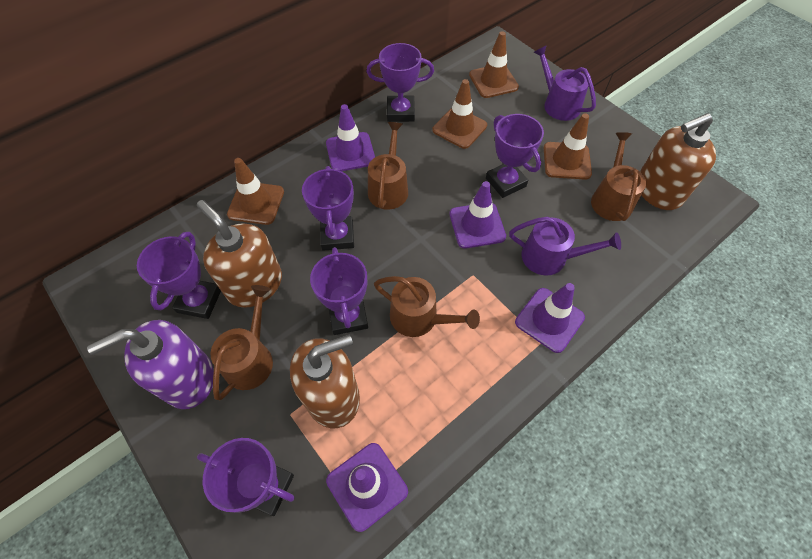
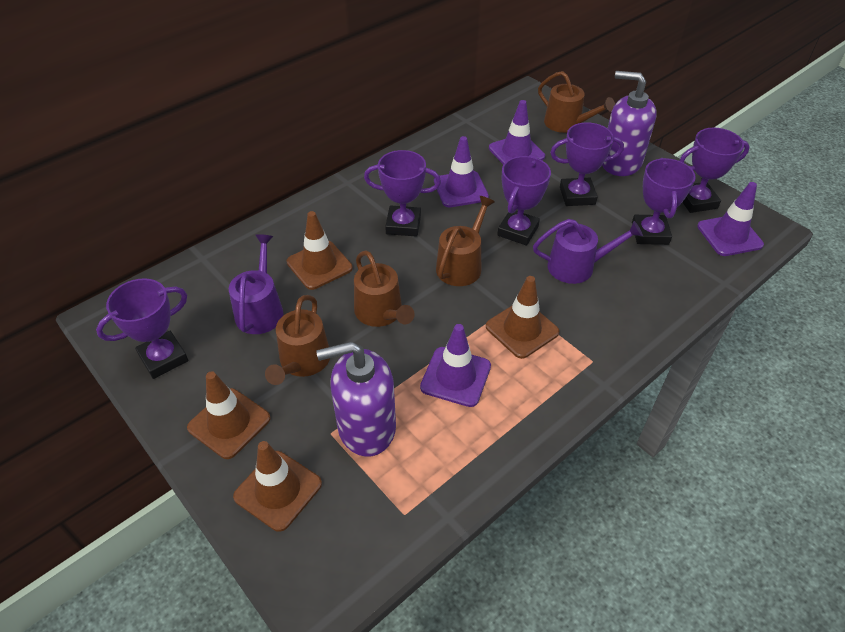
brown soap dispenser: 3 -> 0
purple soap dispenser: 1 -> 2

